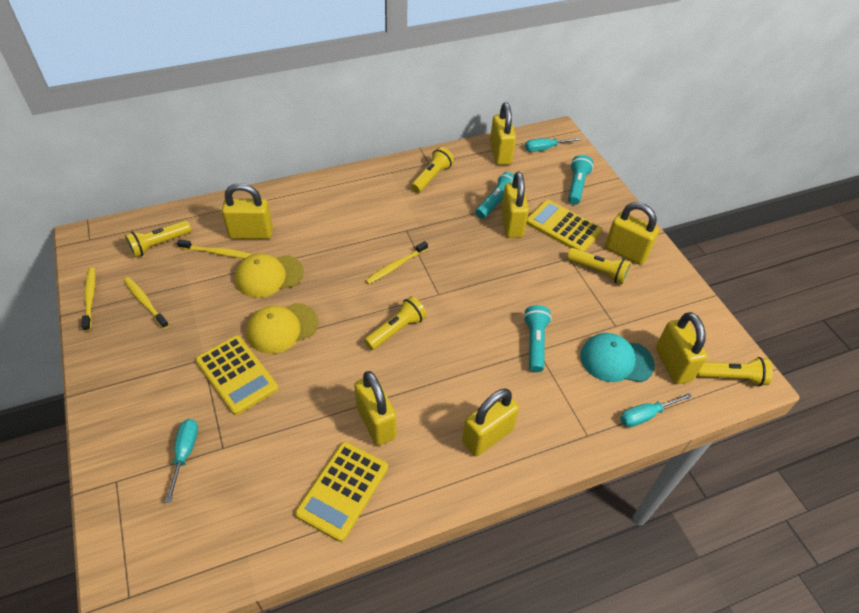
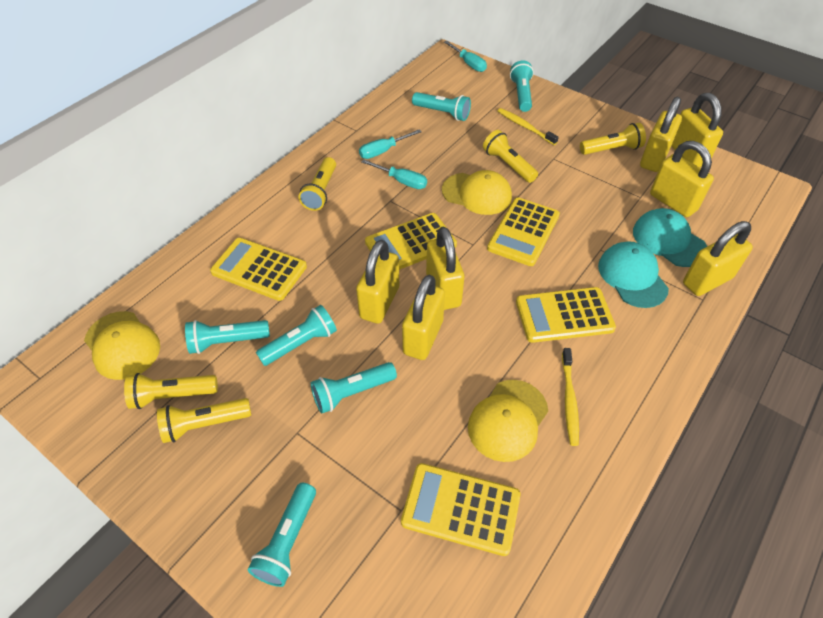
turquoise cap: 1 -> 2
turquoise flashlight: 3 -> 6
yellow calculator: 3 -> 5
yellow cap: 2 -> 3
yellow toothbrush: 4 -> 2

